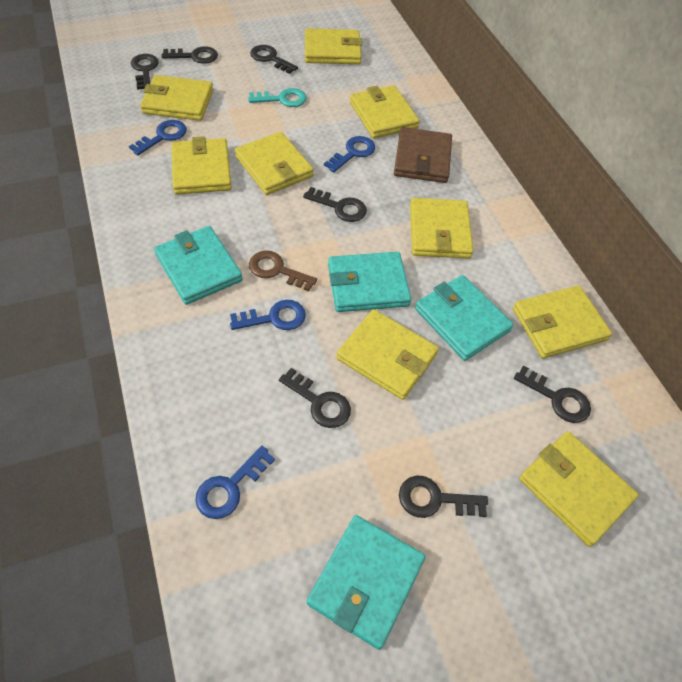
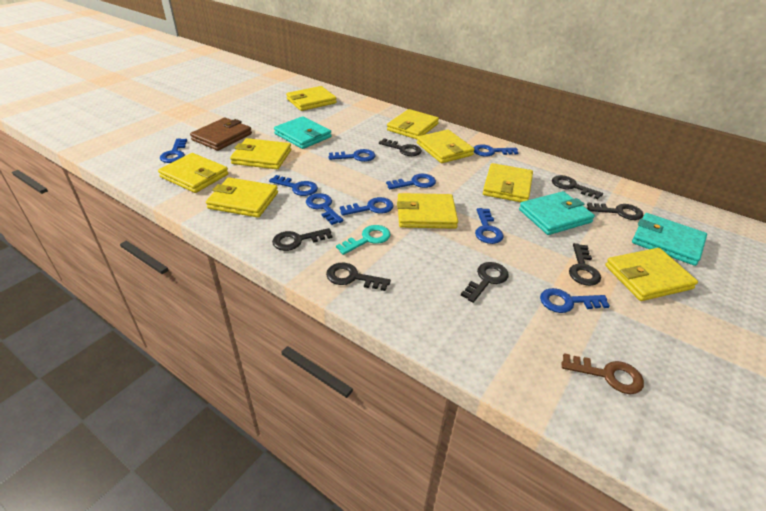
blue key: 4 -> 9
turquoise wallet: 4 -> 3

